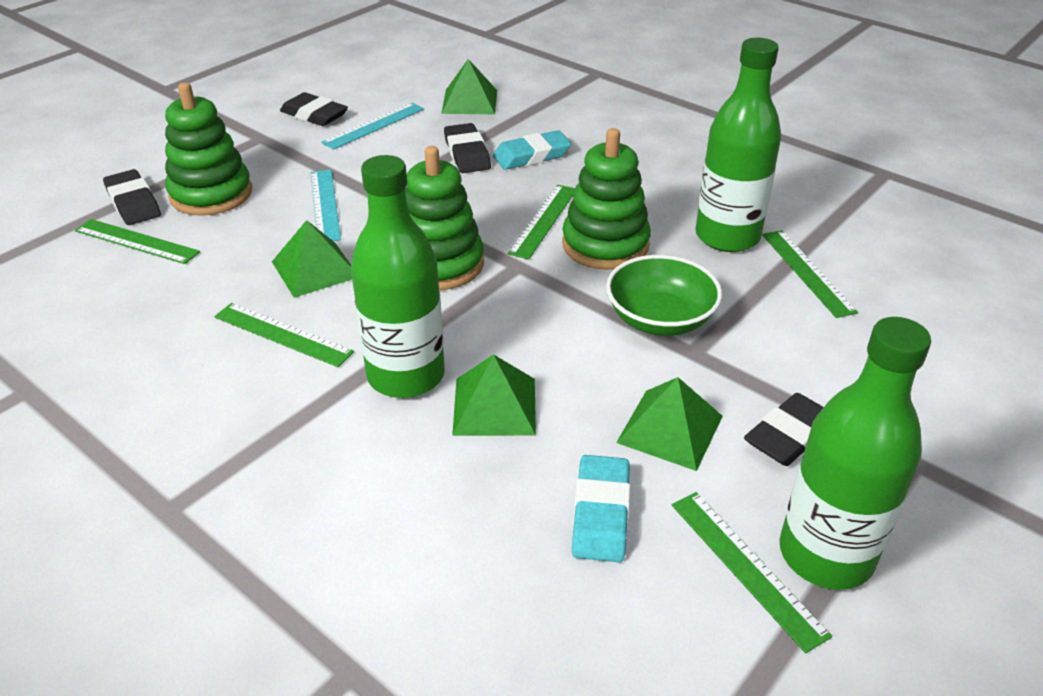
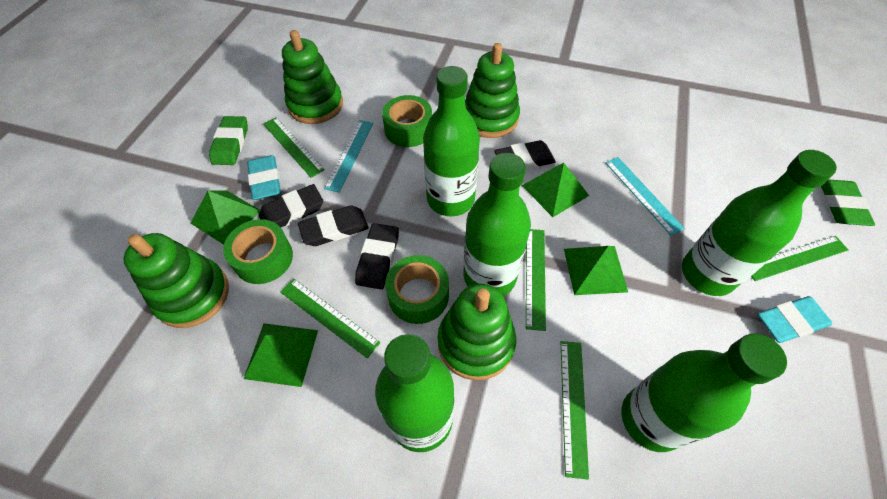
green bottle: 3 -> 5
green bowl: 1 -> 0
green eraser: 0 -> 2
green stacking toy: 3 -> 4
green tape: 0 -> 3

